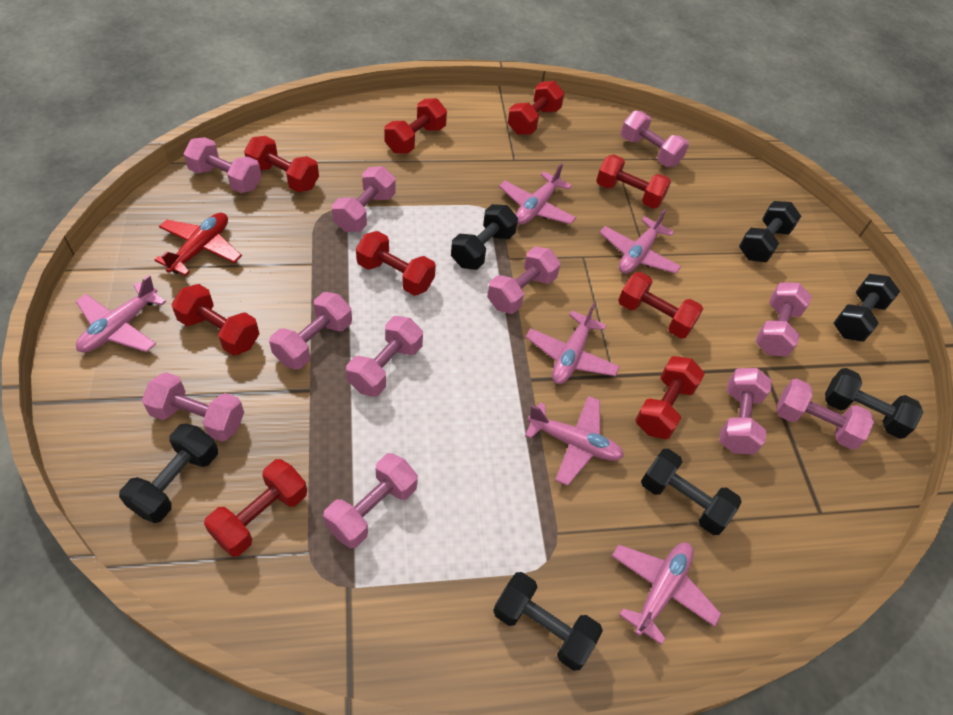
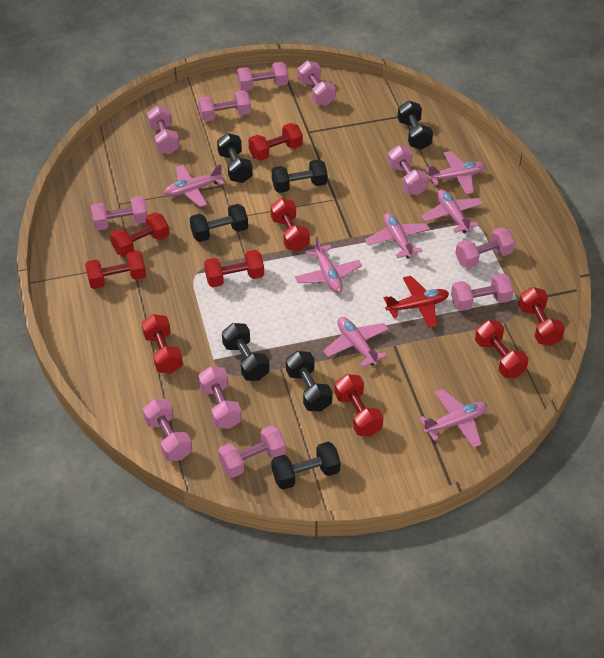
pink plane: 6 -> 7

